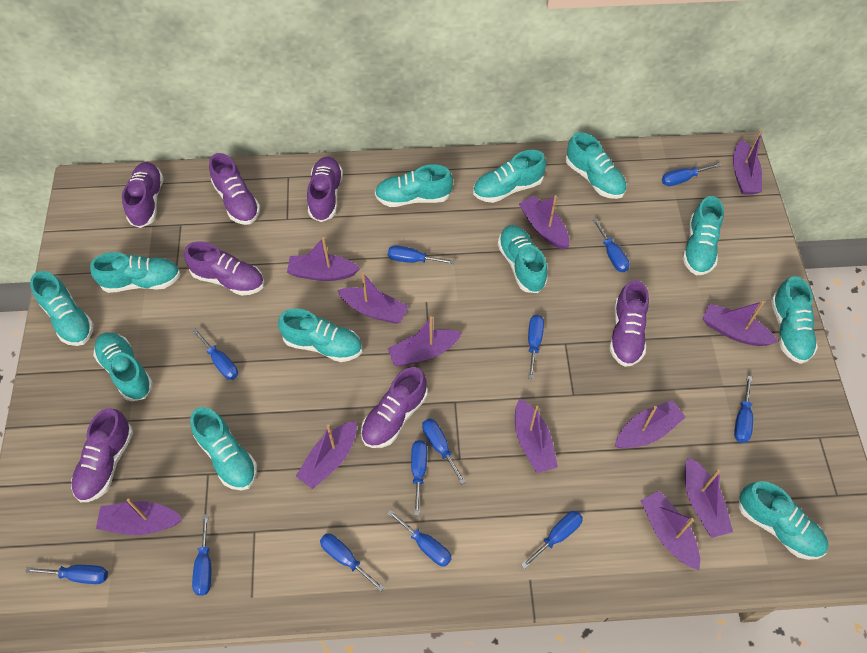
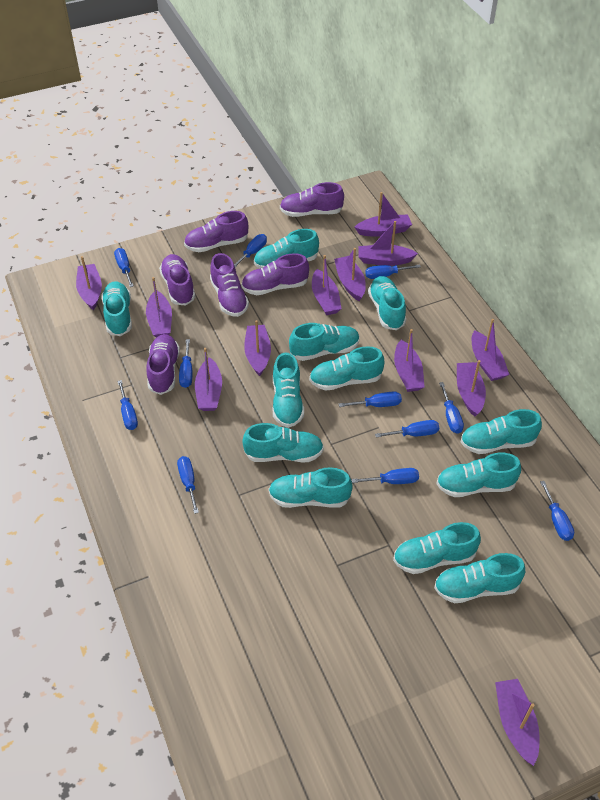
blue screwdriver: 13 -> 11
purple shoe: 7 -> 6

